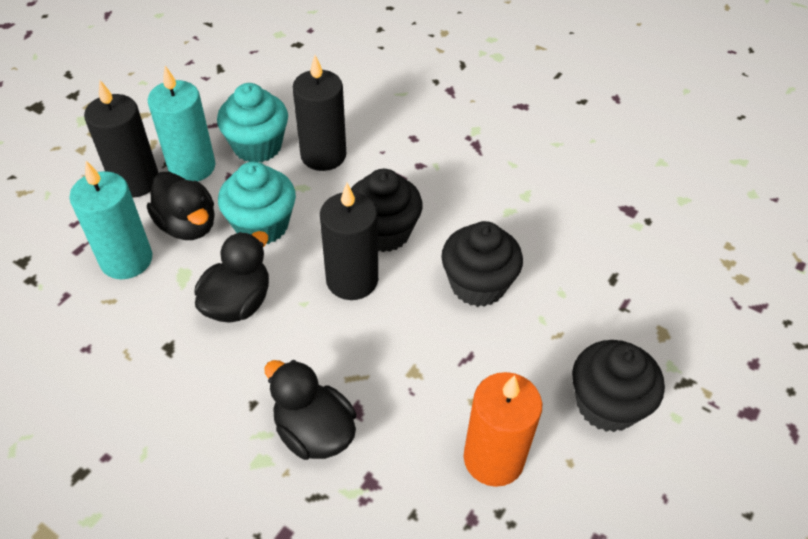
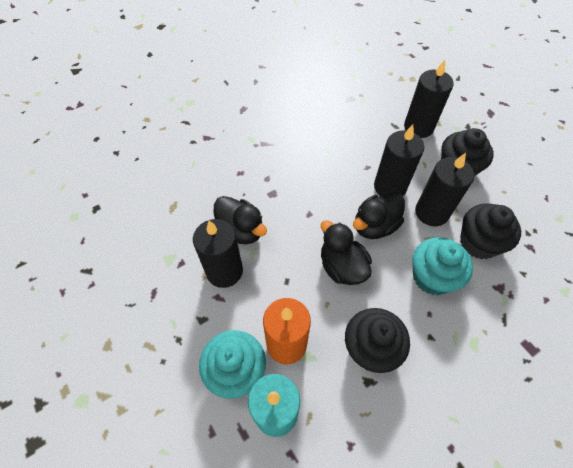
black candle: 3 -> 4
turquoise candle: 2 -> 1

